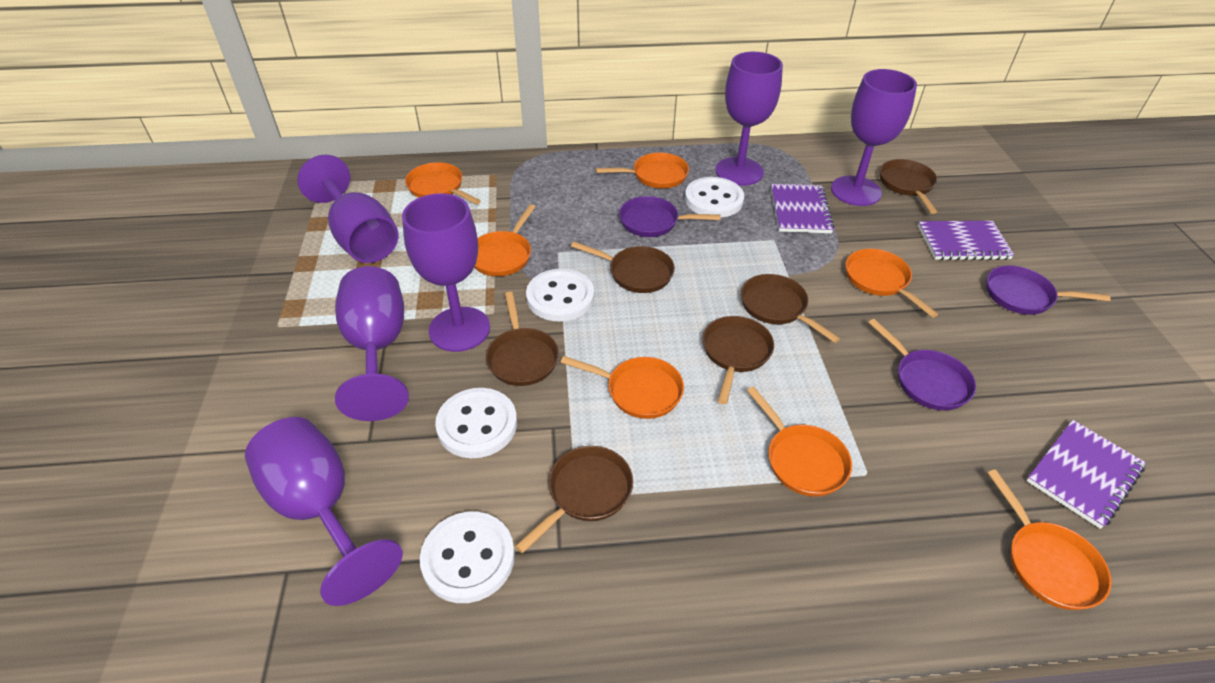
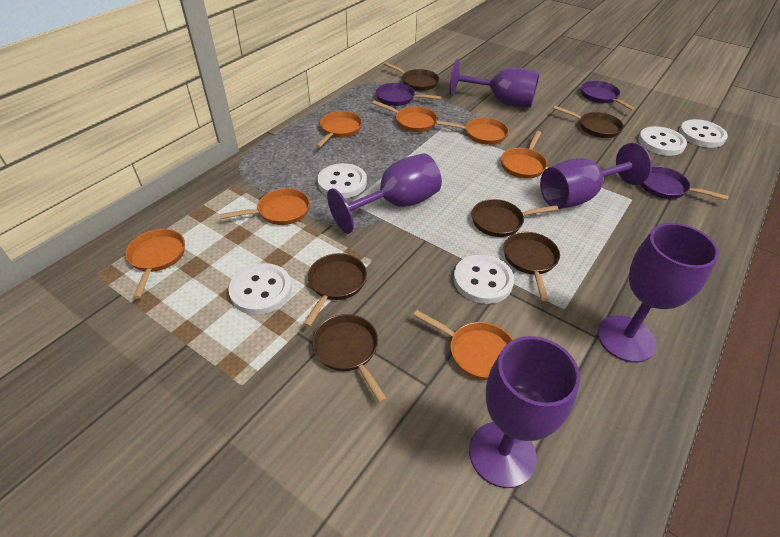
purple goblet: 6 -> 5
purple notebook: 3 -> 0
white button: 4 -> 5

